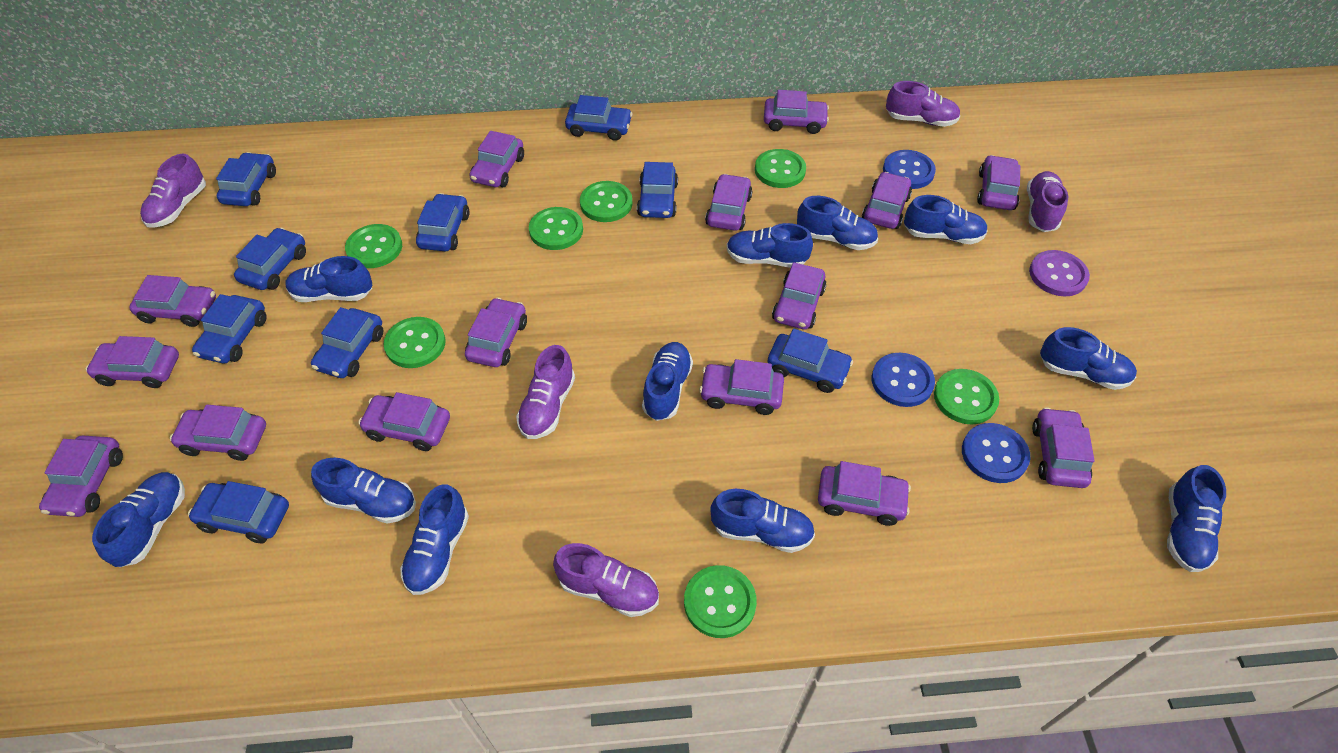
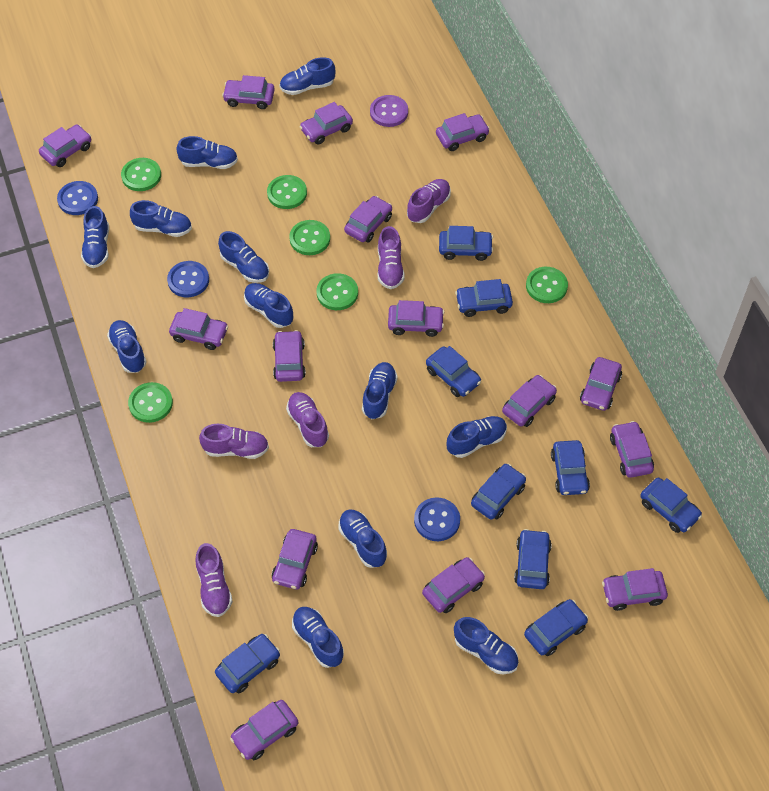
blue shoe: 11 -> 12
green button: 7 -> 6

